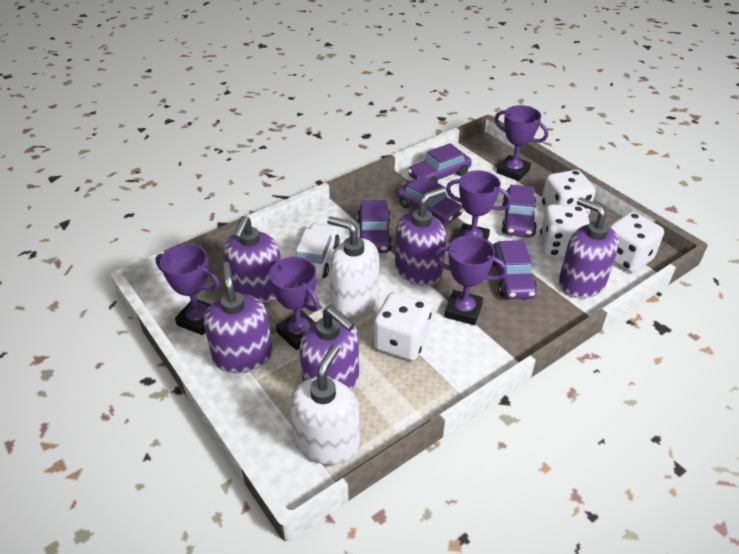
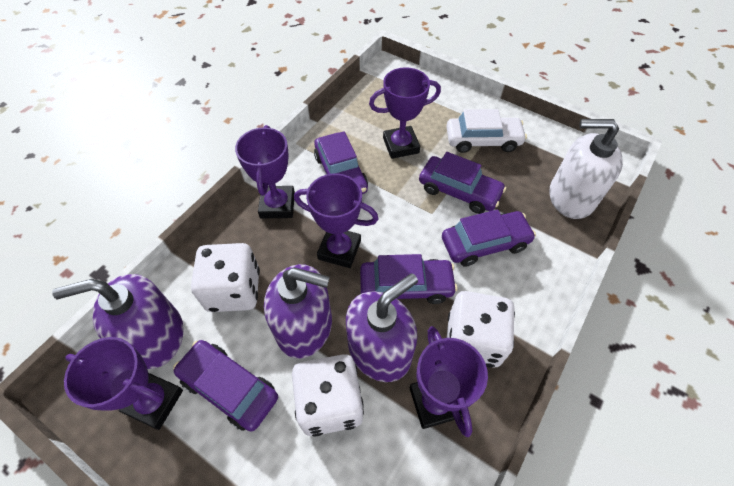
purple soap dispenser: 5 -> 3
white dice: 4 -> 3
white soap dispenser: 2 -> 1

